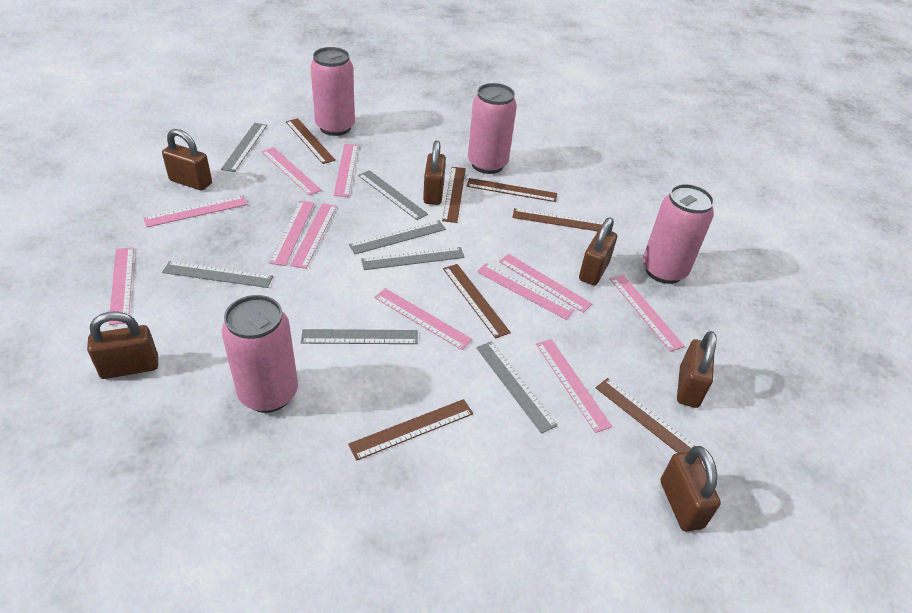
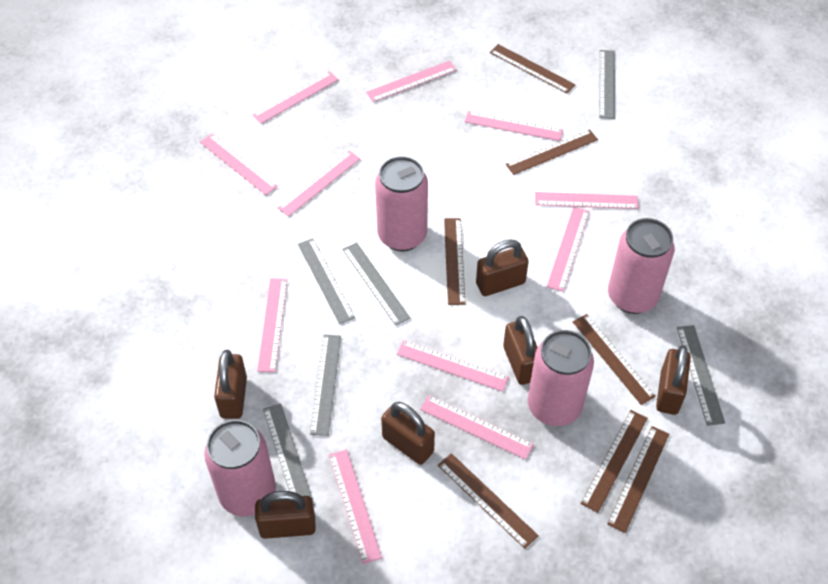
grey ruler: 7 -> 6

